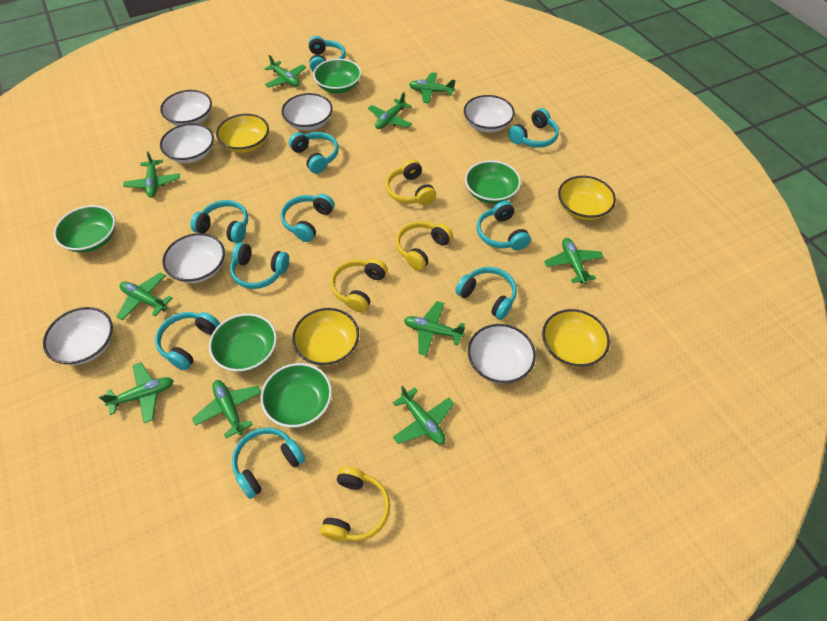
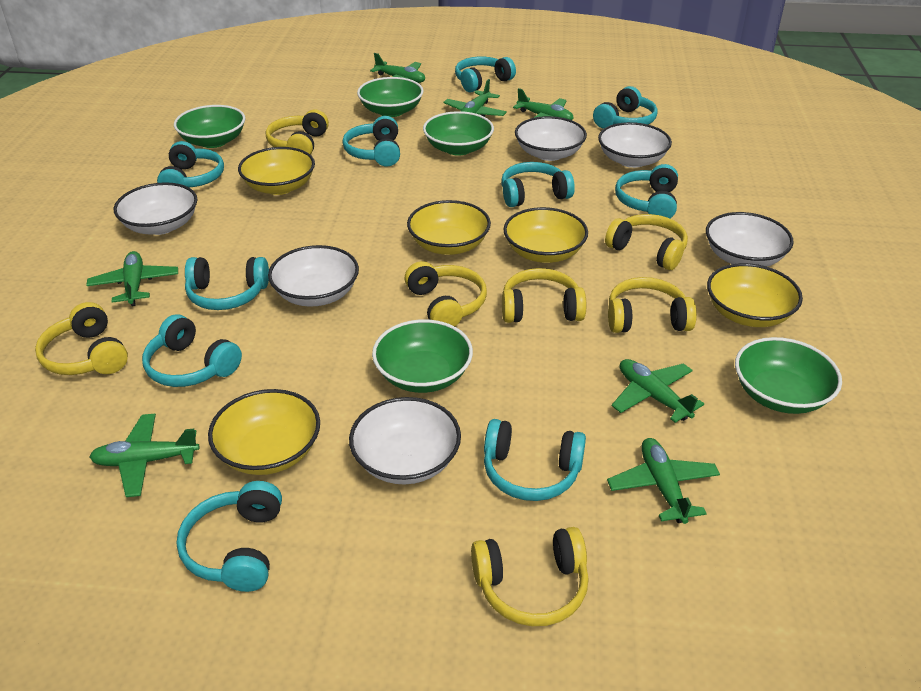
green plane: 10 -> 7
white bowl: 7 -> 6
yellow bowl: 4 -> 5
yellow headphones: 4 -> 7

